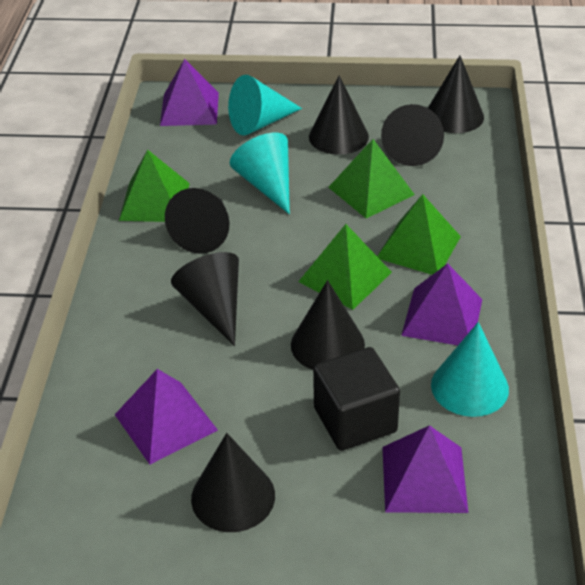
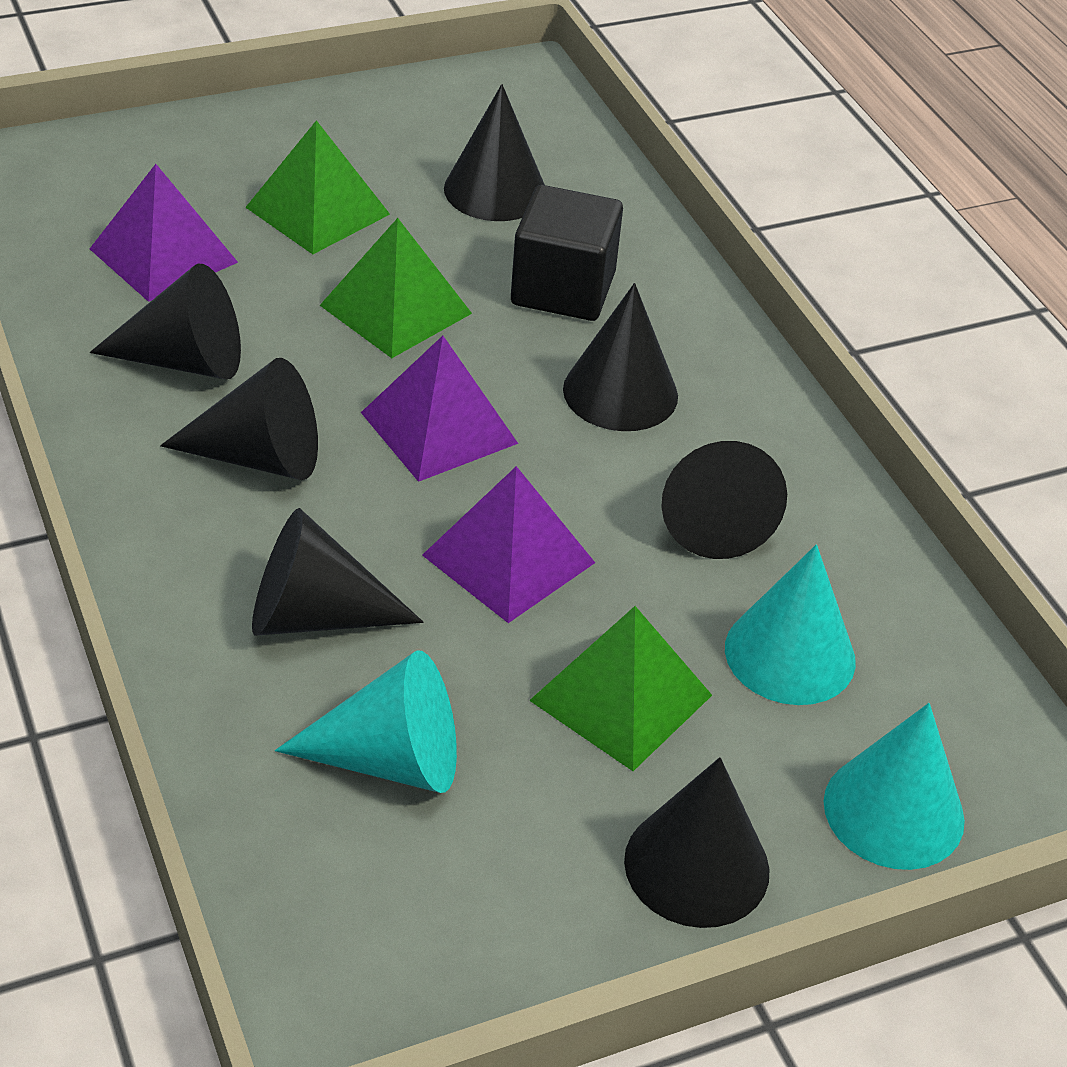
green pyramid: 4 -> 3
purple pyramid: 4 -> 3

